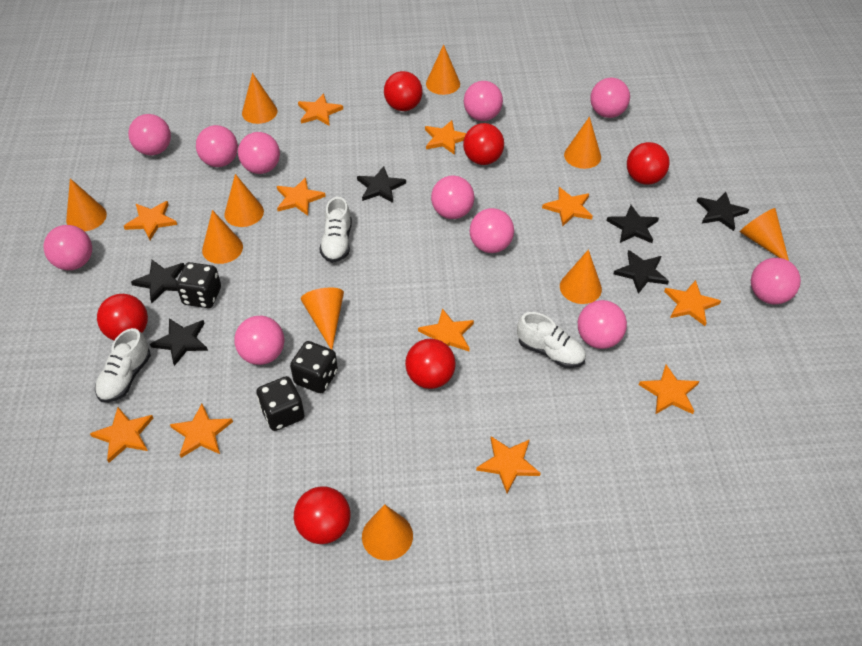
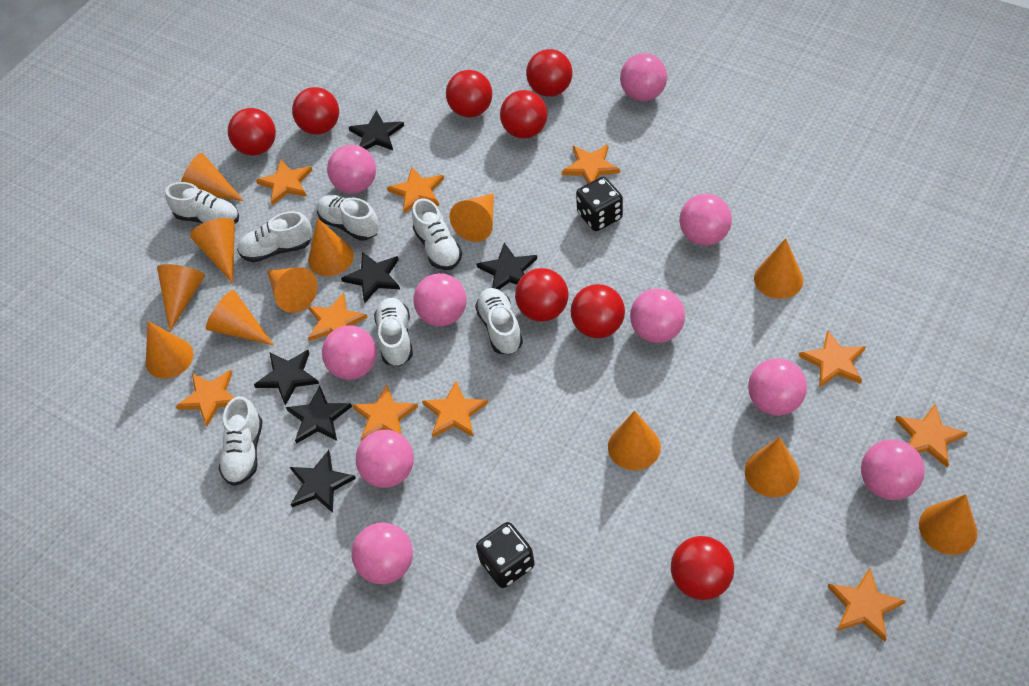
black dice: 3 -> 2
orange cone: 10 -> 12
orange star: 11 -> 10
pink ball: 11 -> 10
red ball: 6 -> 8
white shoe: 3 -> 7

